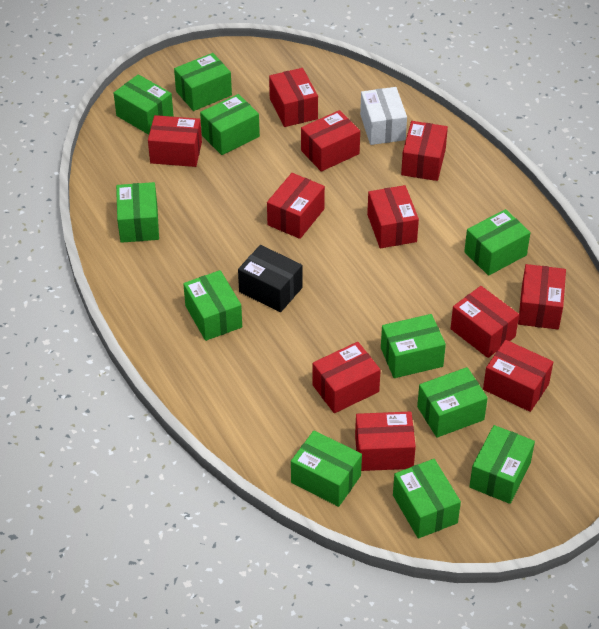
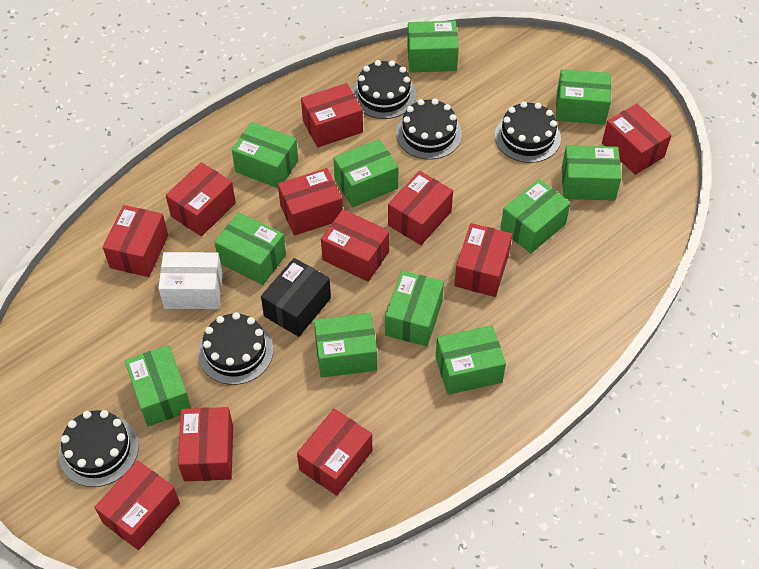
black cake: 0 -> 5

